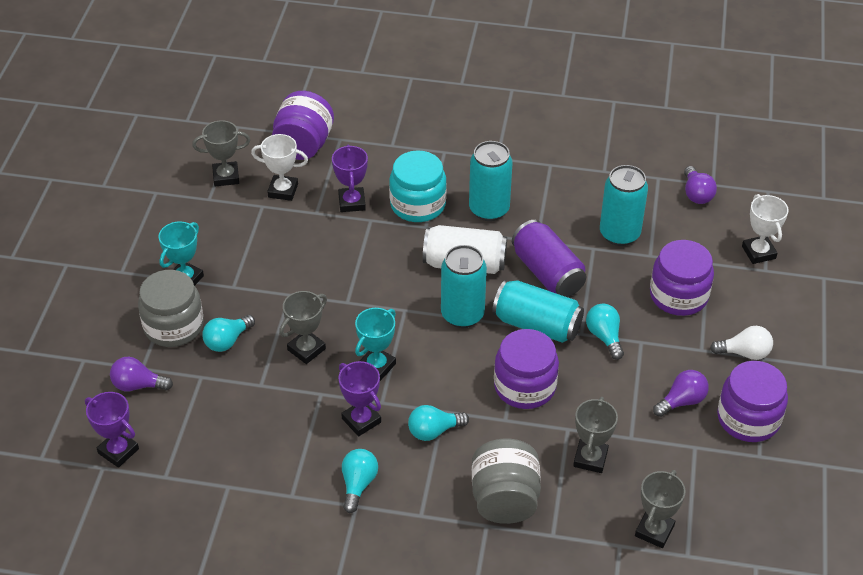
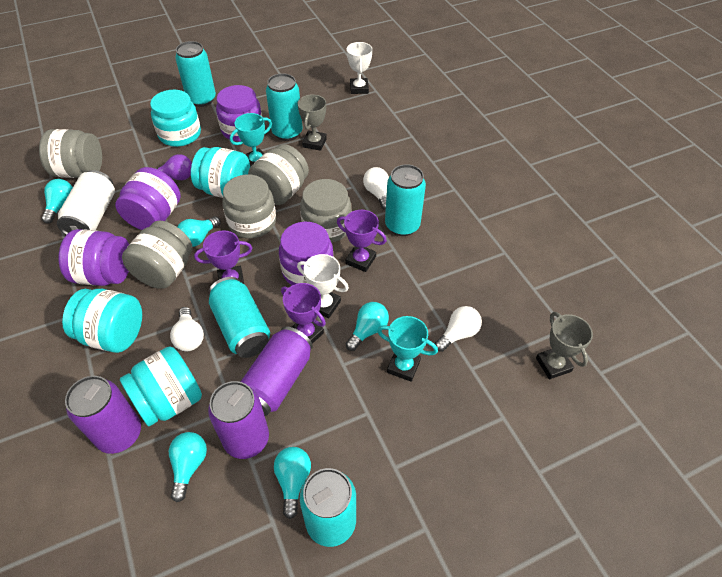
grey jar: 2 -> 5
grey trophy: 4 -> 2
purple can: 1 -> 3
purple light bulb: 3 -> 1
turquoise can: 4 -> 5
turquoise jar: 1 -> 4
turquoise light bulb: 4 -> 5
white light bulb: 1 -> 3

